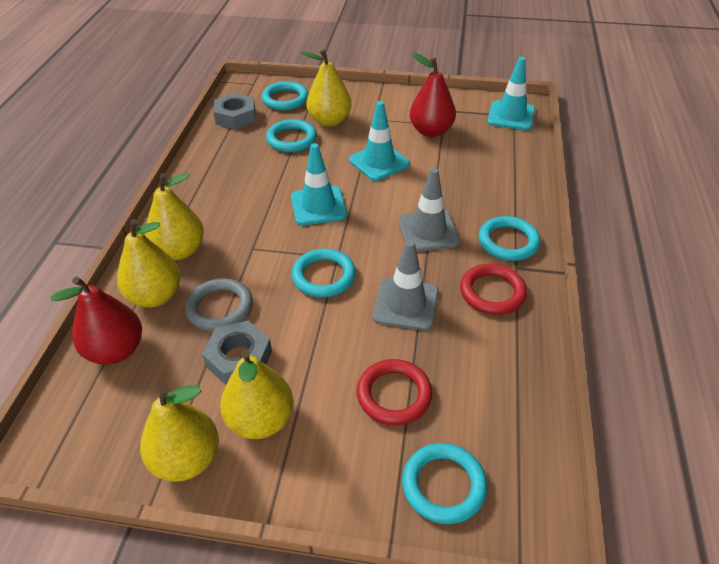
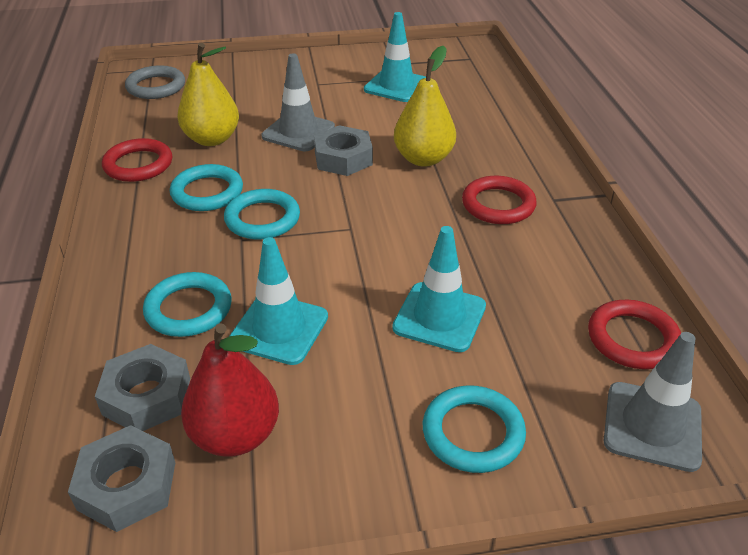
grey nut: 2 -> 3
red pear: 2 -> 1
red ring: 2 -> 3
turquoise ring: 5 -> 4
yellow pear: 5 -> 2

